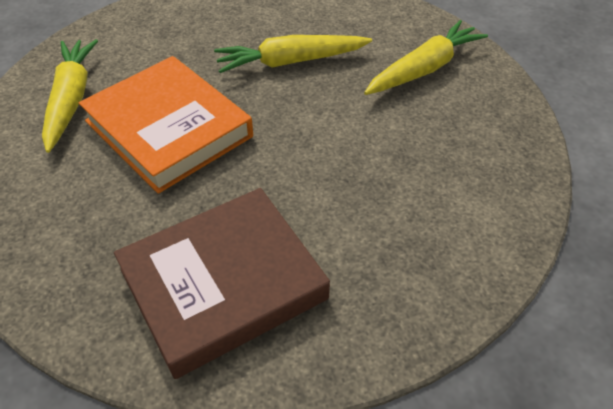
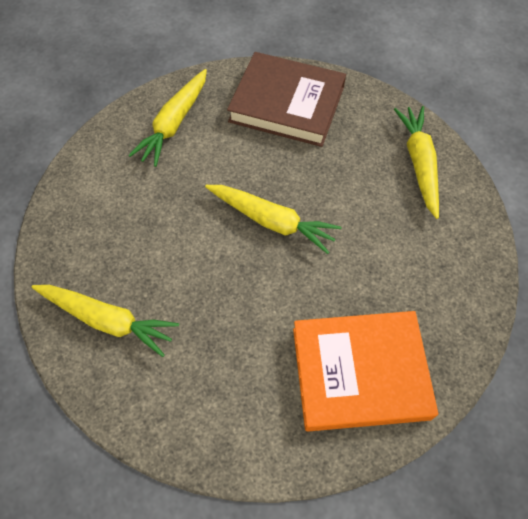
yellow carrot: 3 -> 4

